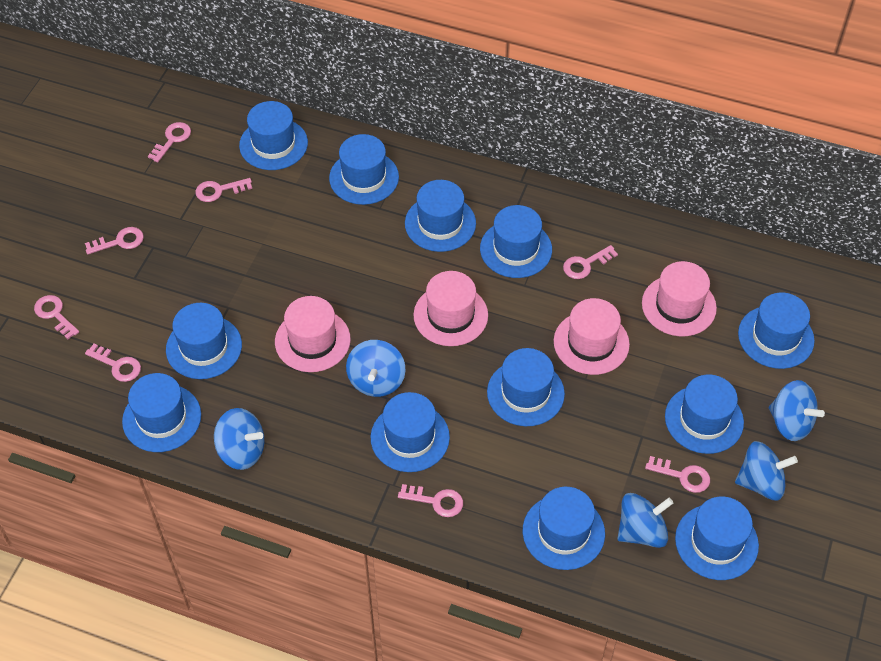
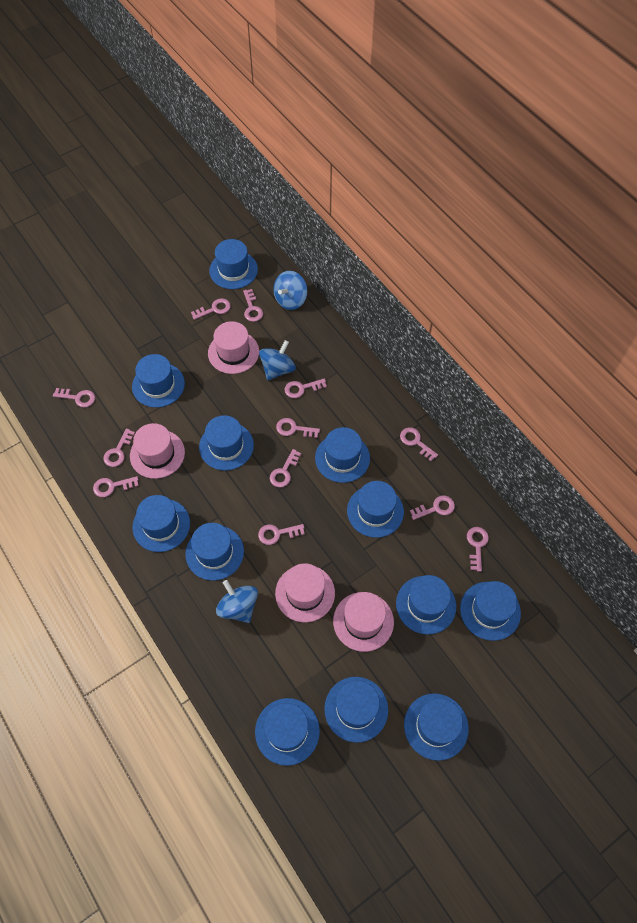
blue spinning top: 5 -> 3
pink key: 8 -> 12

